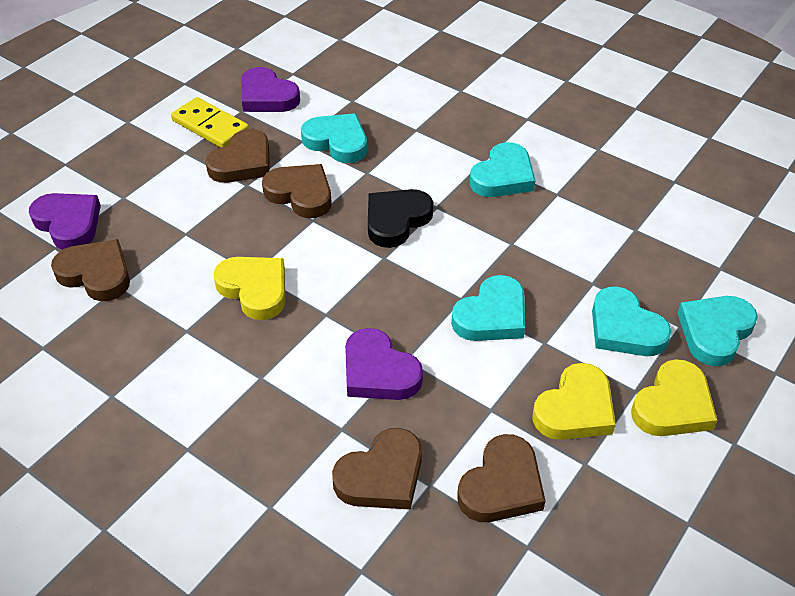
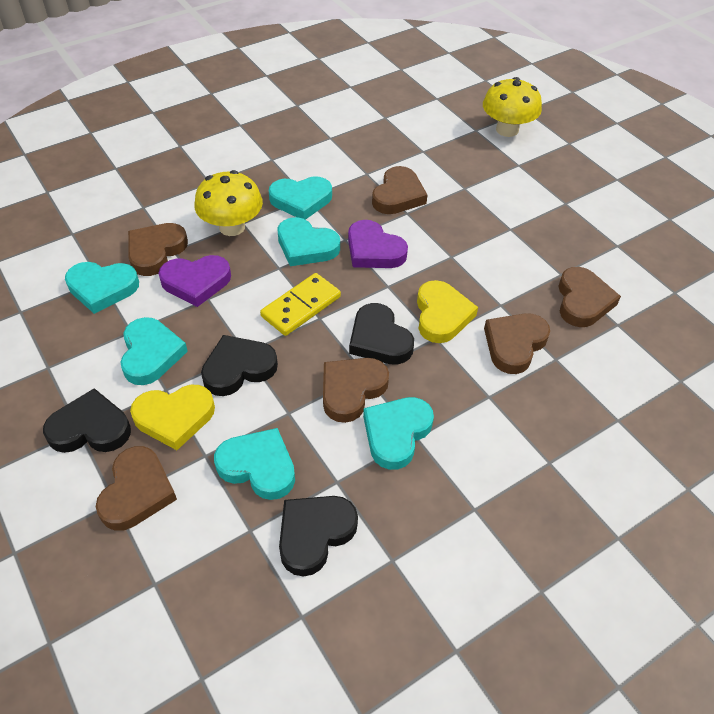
black heart: 1 -> 4
brown heart: 5 -> 6
purple heart: 3 -> 2
turquoise heart: 5 -> 6
yellow heart: 3 -> 2
yellow mushroom: 0 -> 2

